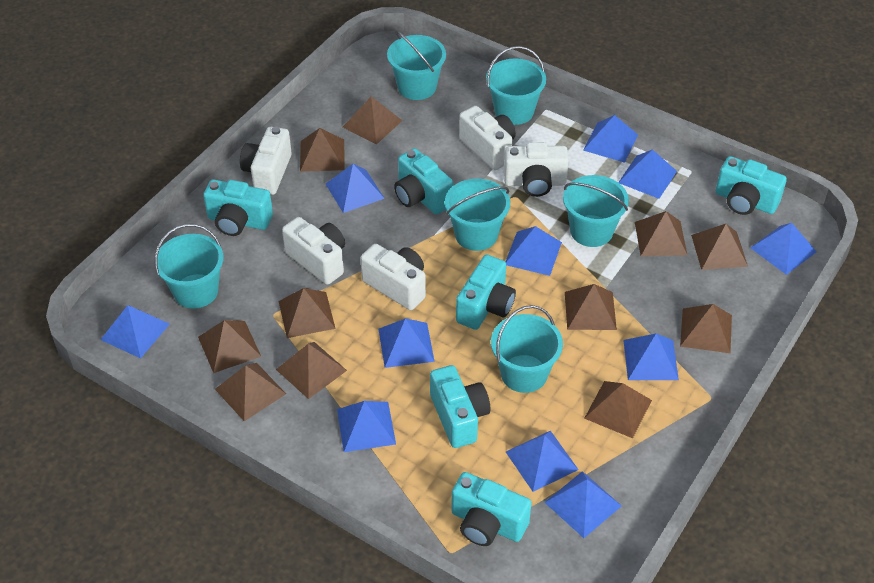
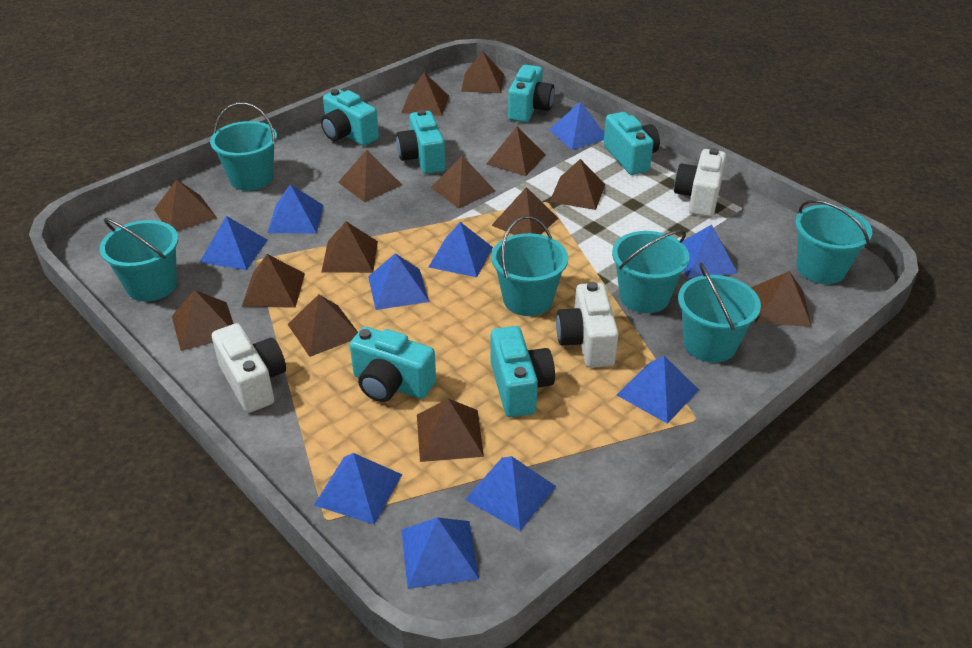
blue pyramid: 11 -> 10
brown pyramid: 11 -> 14
white camera: 5 -> 3

